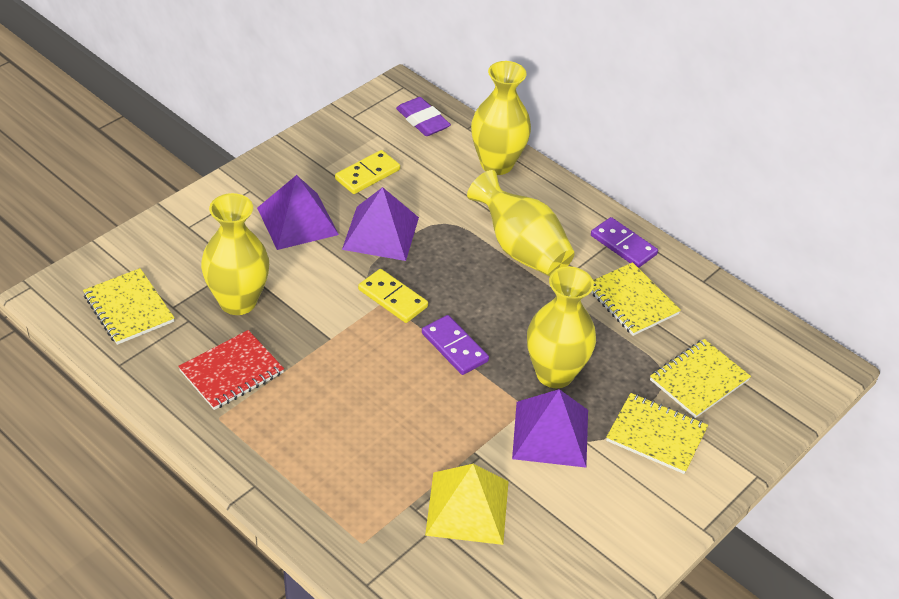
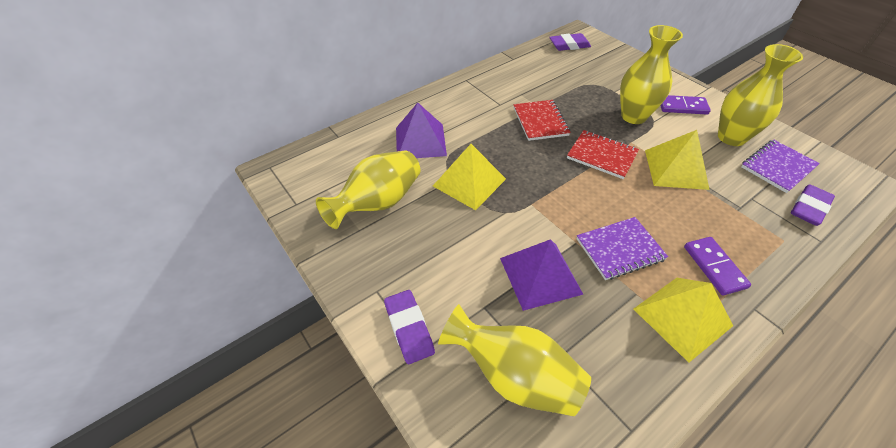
purple eraser: 1 -> 3
purple notebook: 0 -> 2
purple pyramid: 3 -> 2
red notebook: 1 -> 2
yellow domino: 2 -> 0
yellow notebook: 4 -> 0
yellow pyramid: 1 -> 3

